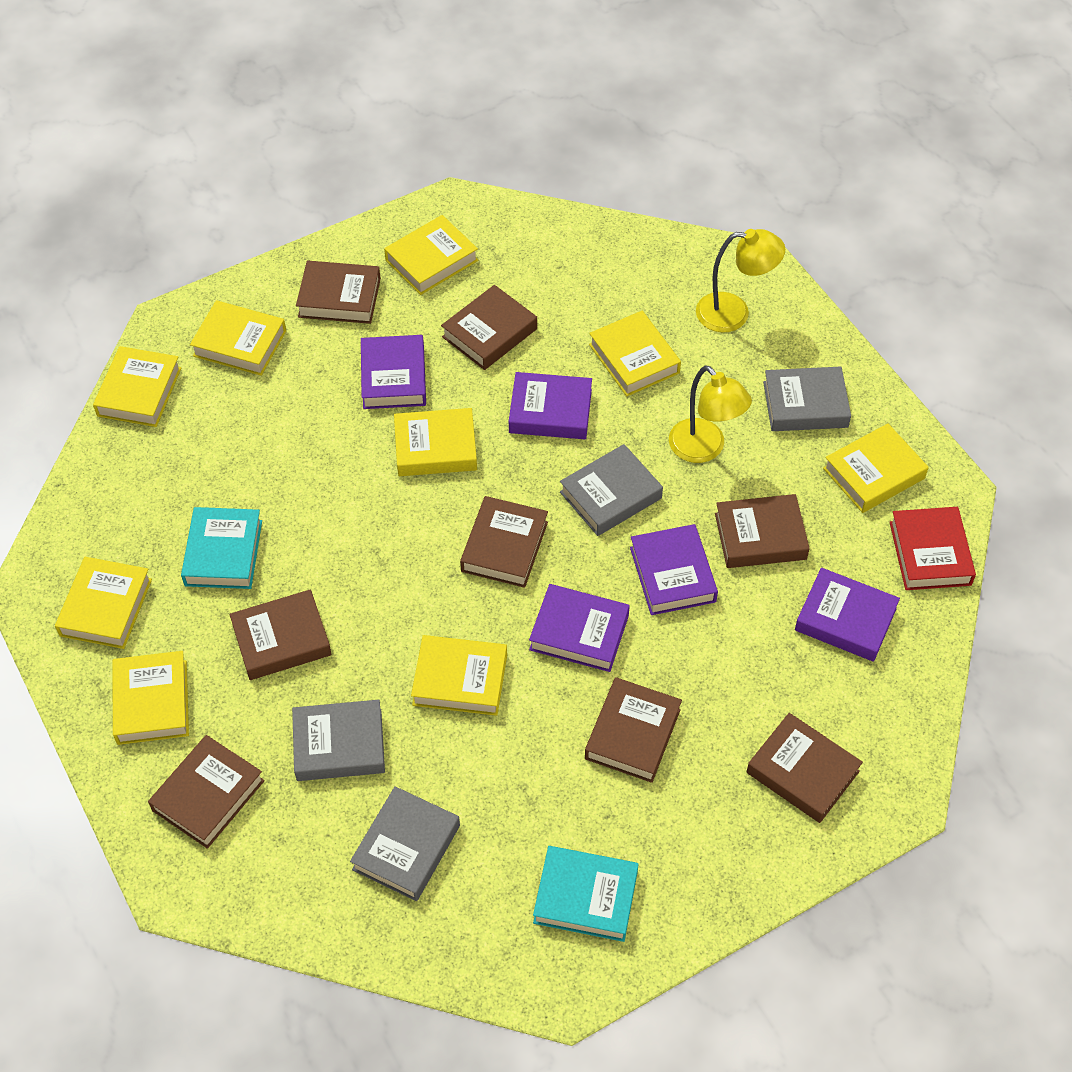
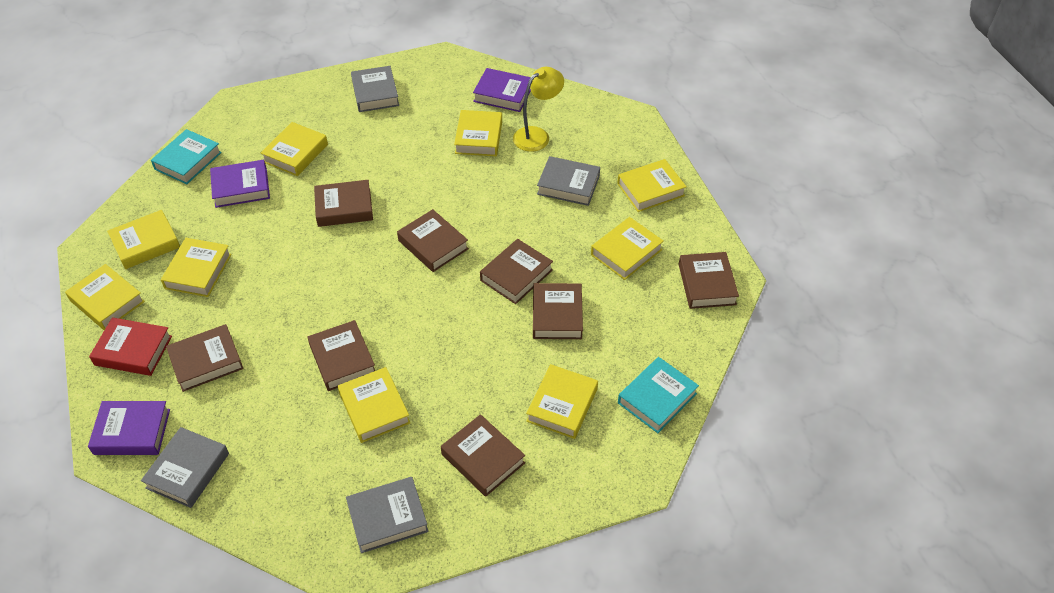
purple book: 5 -> 3
yellow lamp: 2 -> 1

